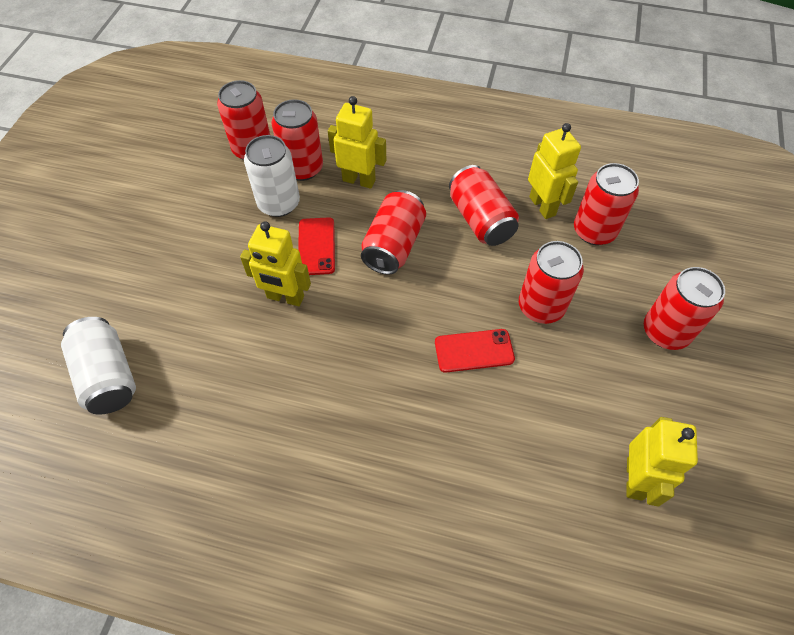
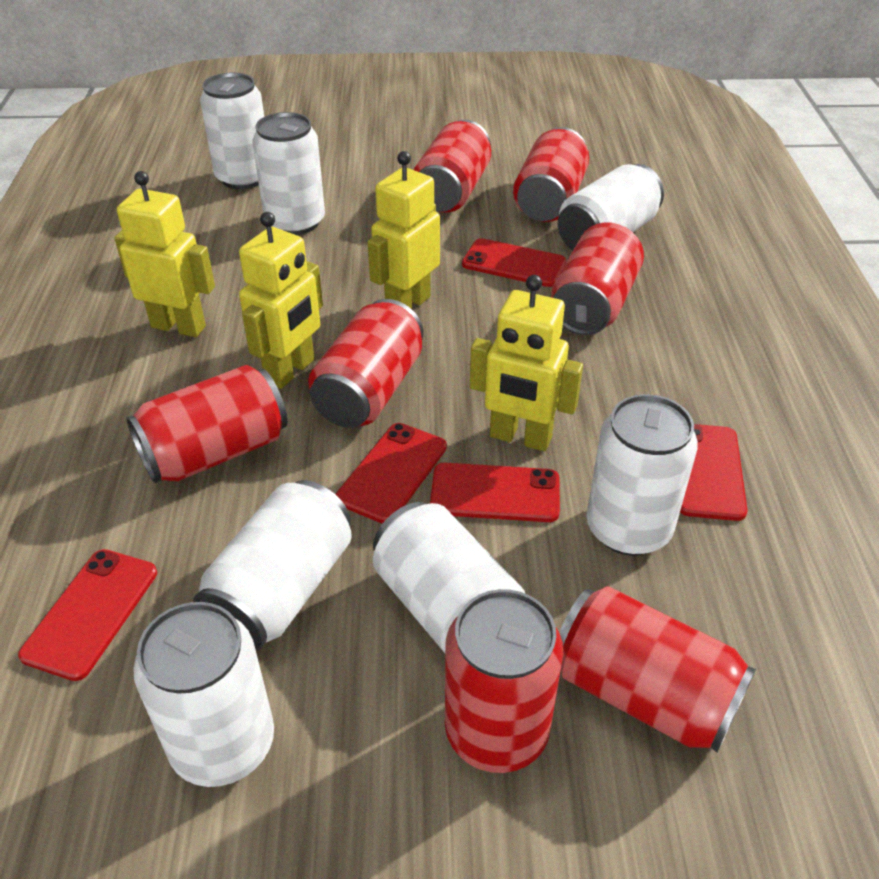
red phone: 2 -> 5
white can: 2 -> 7

